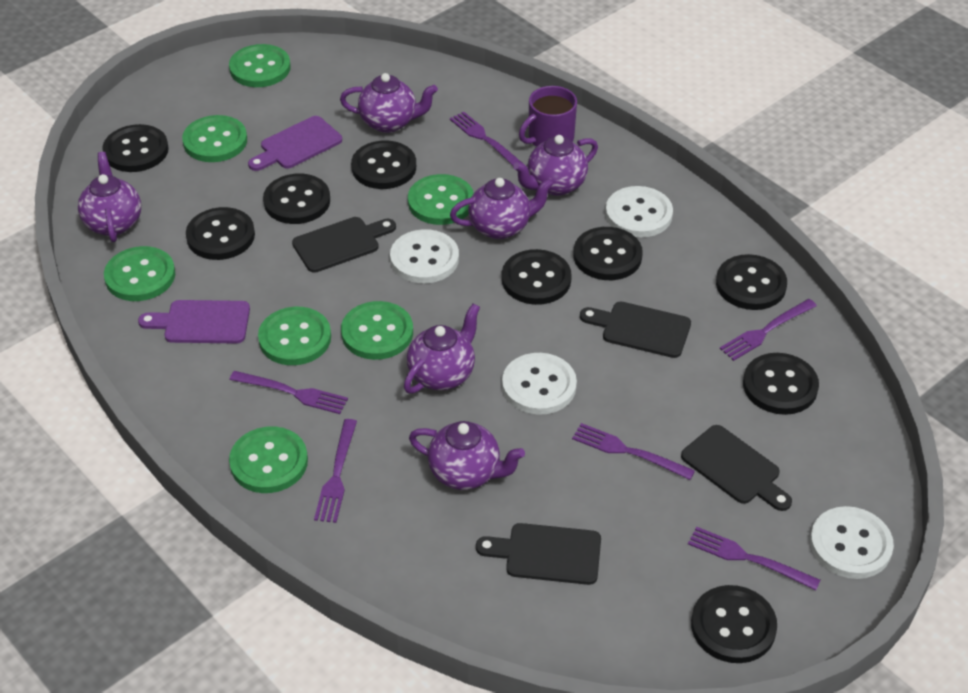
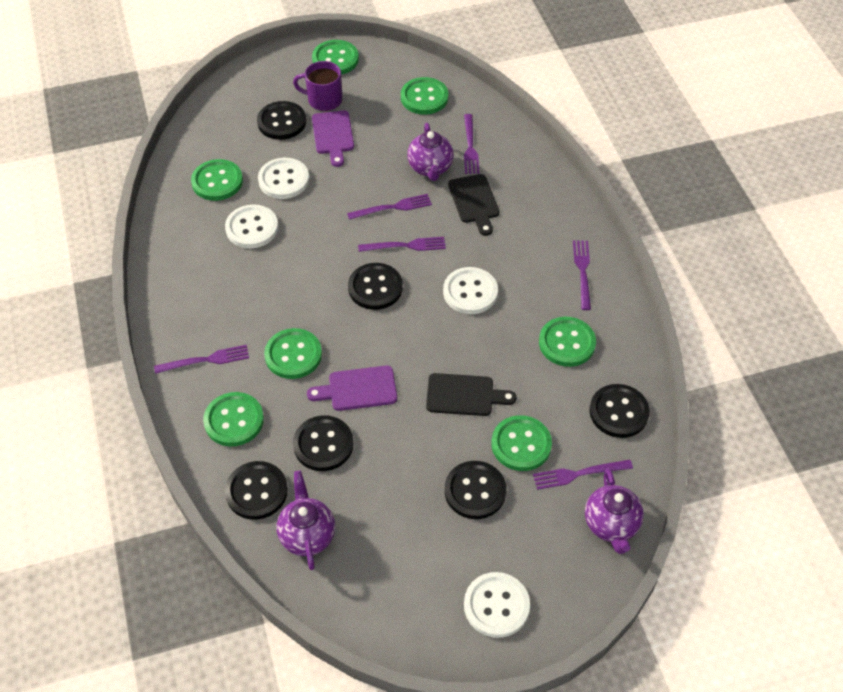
black button: 9 -> 6
black cutting board: 4 -> 2
purple teapot: 6 -> 3

